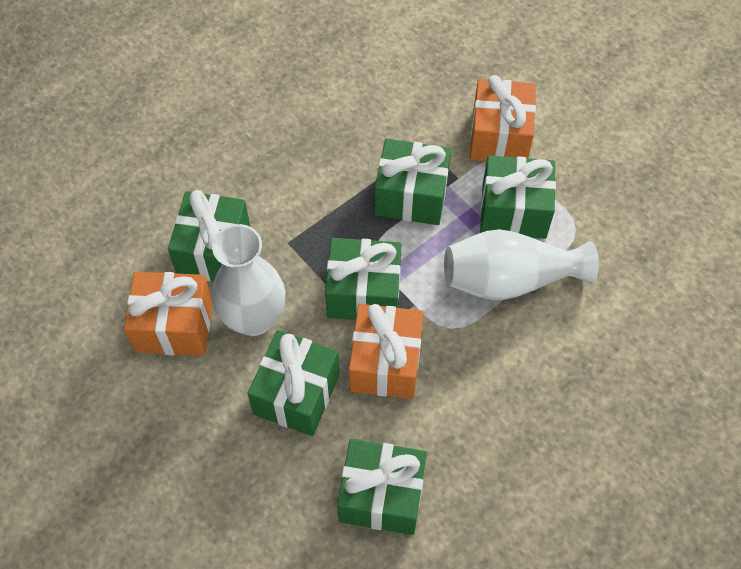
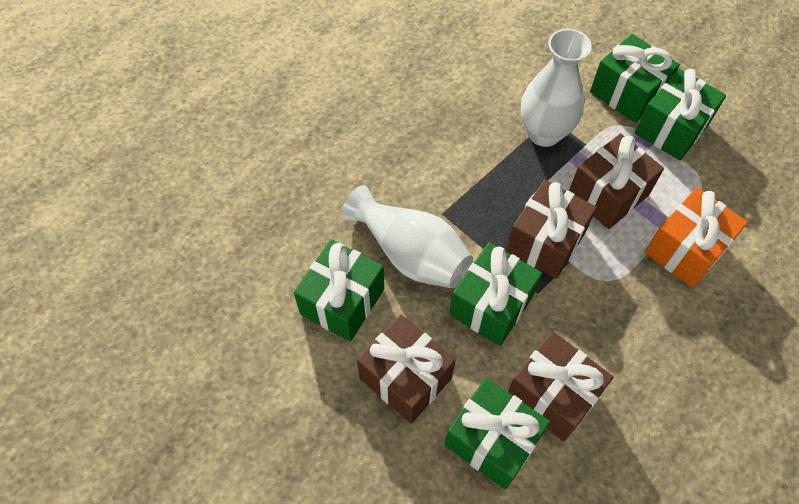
brown gift: 0 -> 4
green gift: 6 -> 5
orange gift: 3 -> 1

